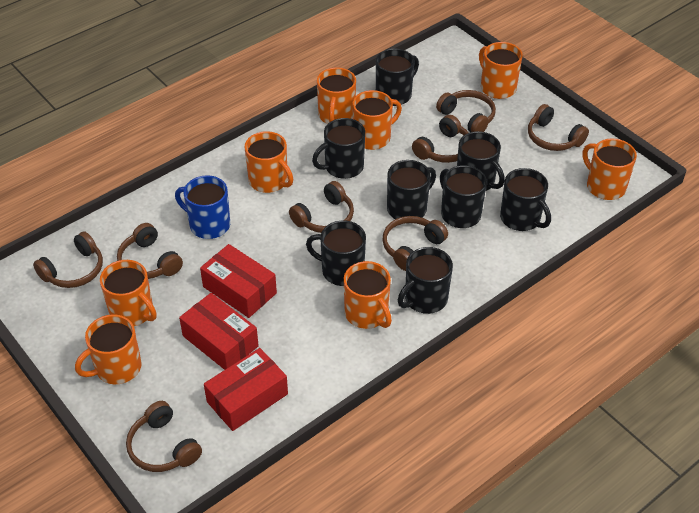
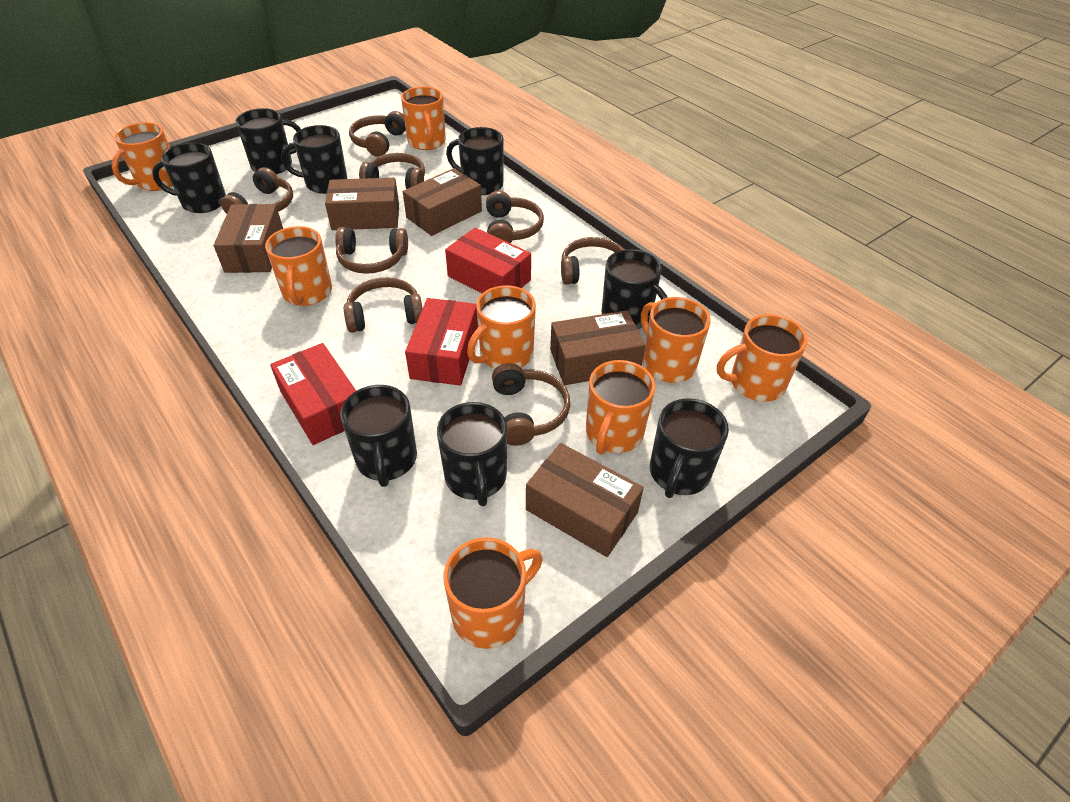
blue mug: 1 -> 0
brown box: 0 -> 5

